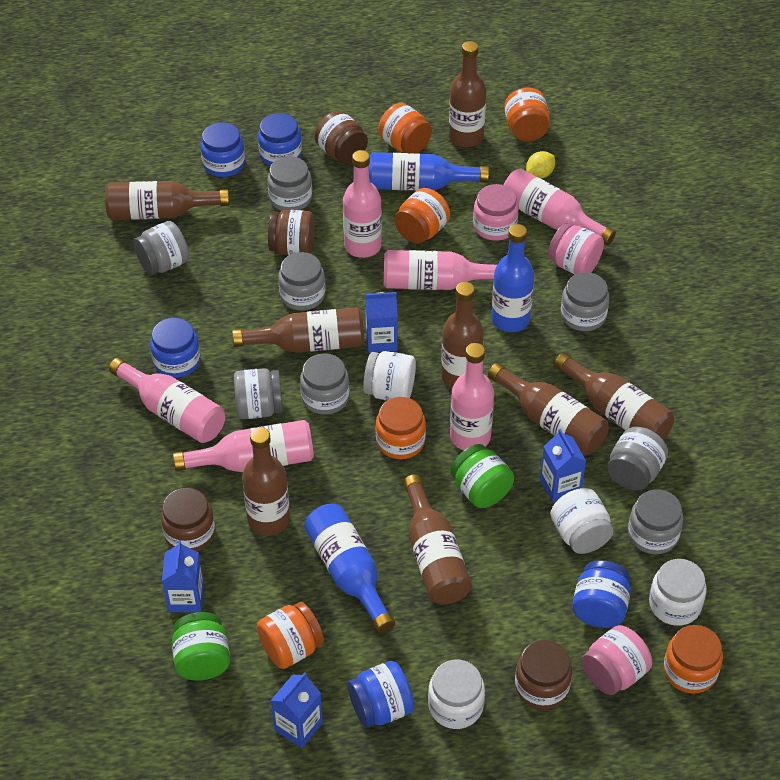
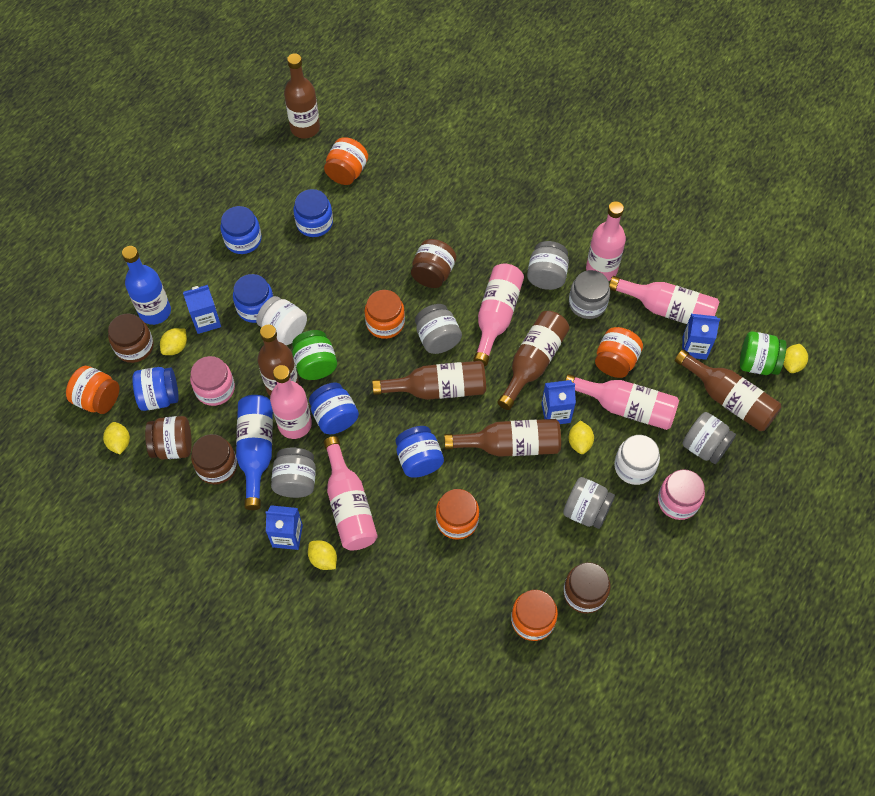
blue bottle: 3 -> 2
blue jar: 5 -> 6
brown bottle: 8 -> 6
brown jar: 4 -> 5
grey jar: 8 -> 6
pink jar: 3 -> 2
white jar: 4 -> 2
yellow lemon: 1 -> 5

